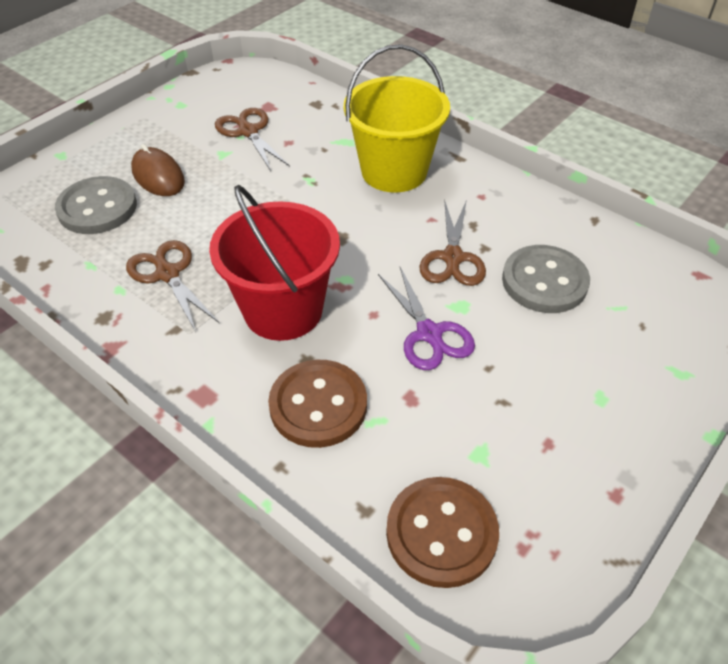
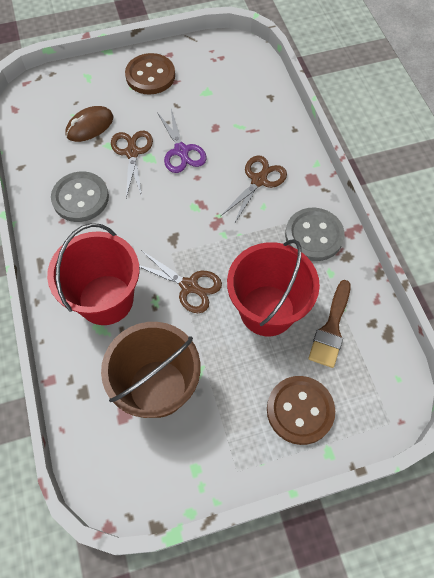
brown brush: 0 -> 1
brown bucket: 0 -> 1
red bucket: 1 -> 2
yellow bucket: 1 -> 0

